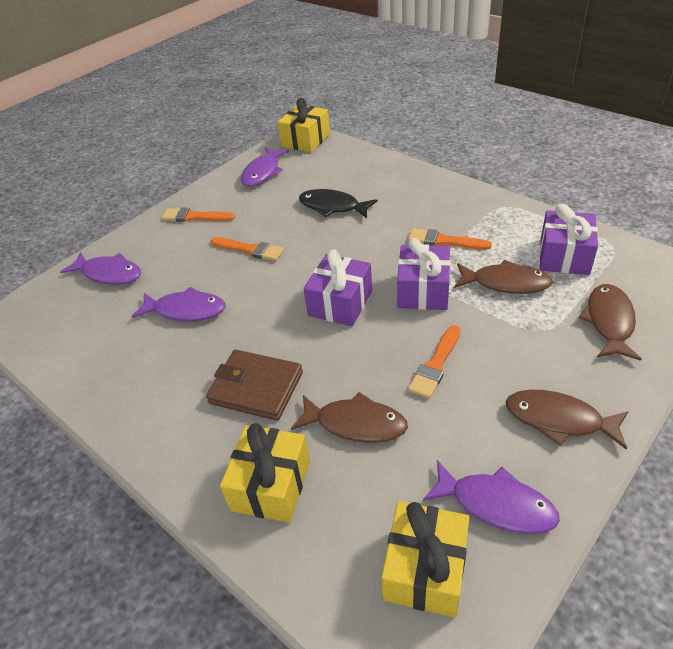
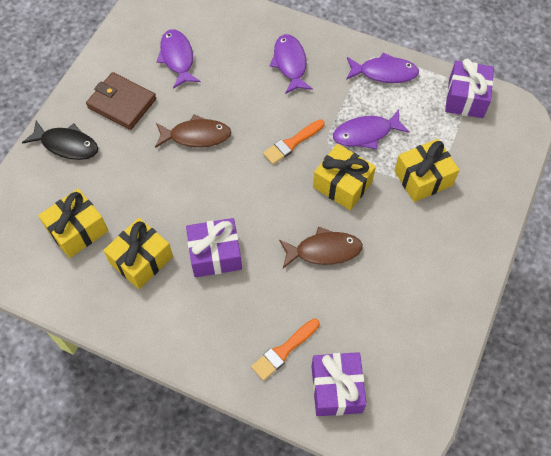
brown fish: 4 -> 2
orange brush: 4 -> 2
yellow gift: 3 -> 4

